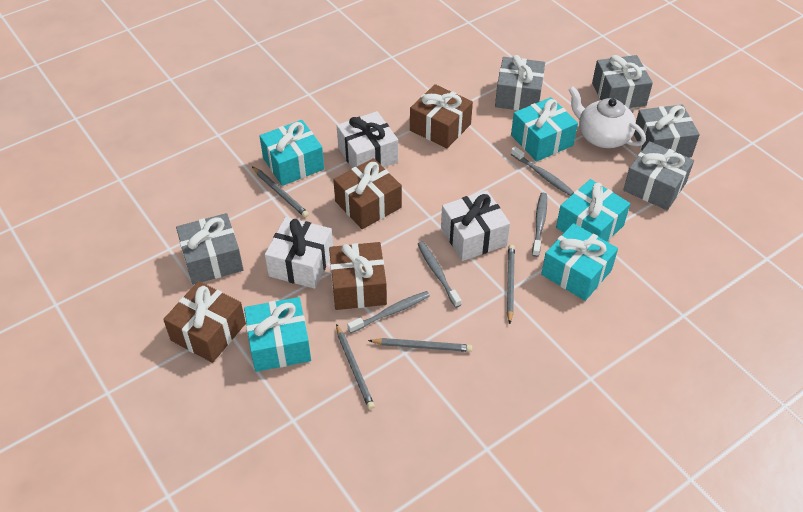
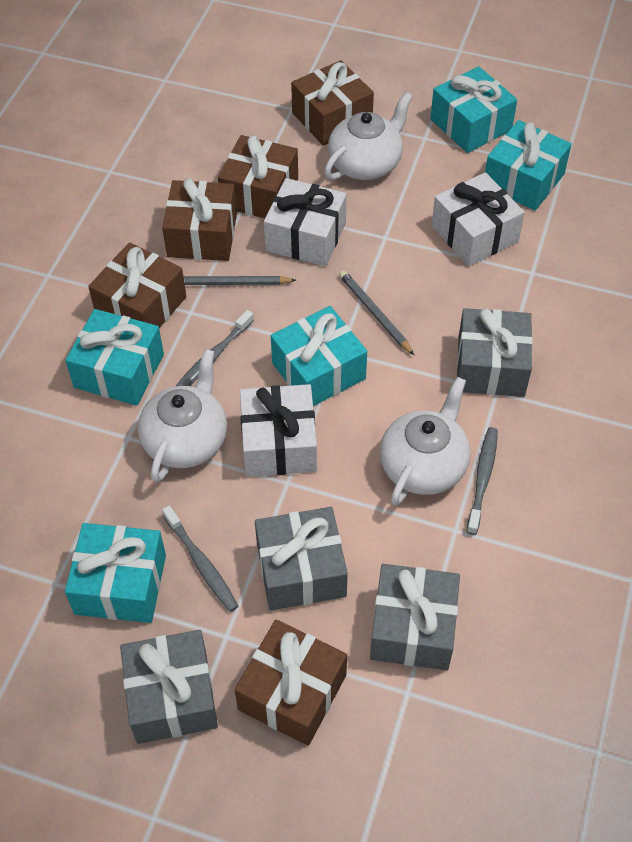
brown gift: 4 -> 5
grey gift: 5 -> 4
grey pencil: 4 -> 2
grey toothbrush: 4 -> 3
white teapot: 1 -> 3

